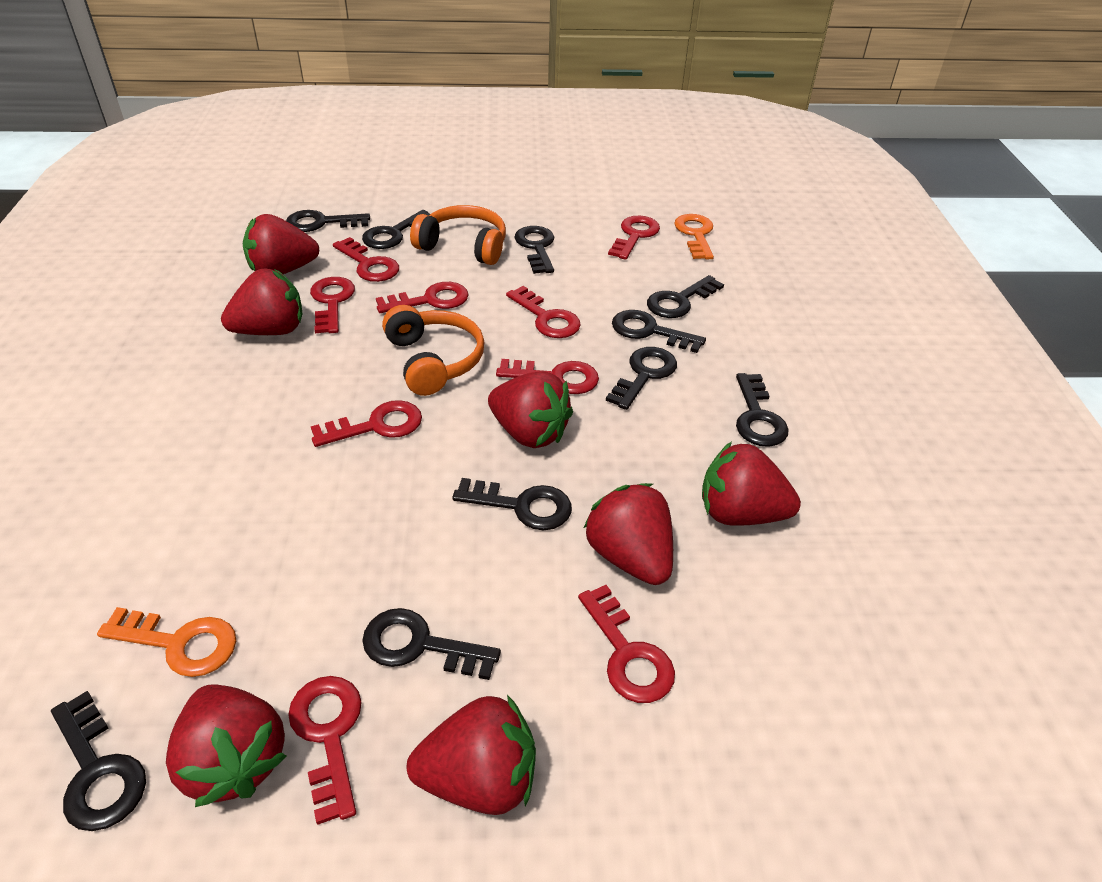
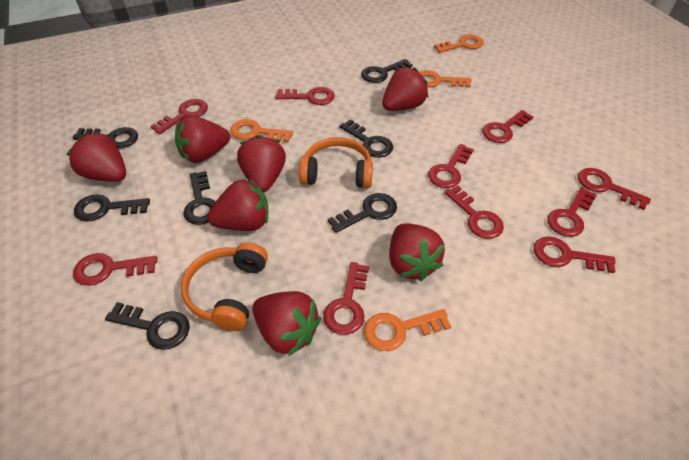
black key: 10 -> 7
orange key: 2 -> 4
red key: 9 -> 10

